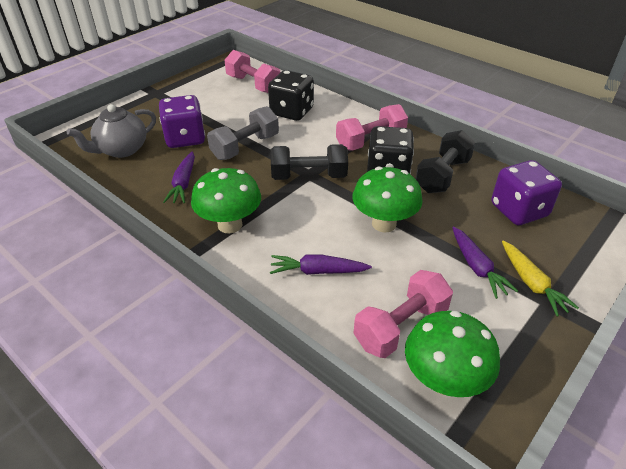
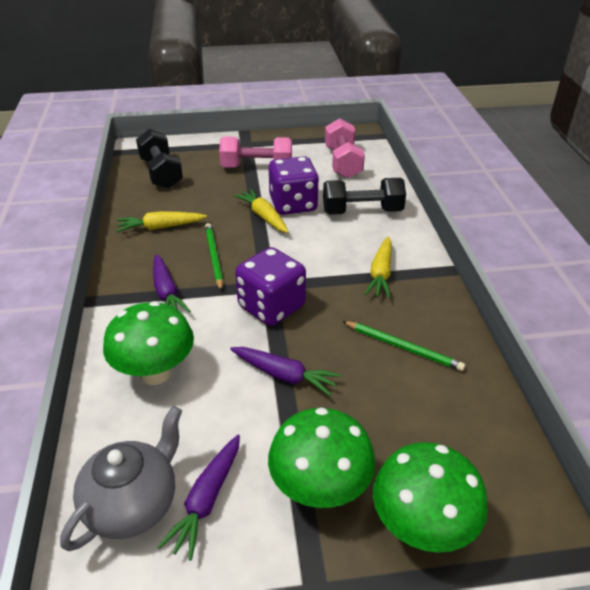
black dice: 2 -> 0
green pencil: 0 -> 2
grey dumbbell: 1 -> 0
pink dumbbell: 3 -> 2
yellow carrot: 1 -> 3

